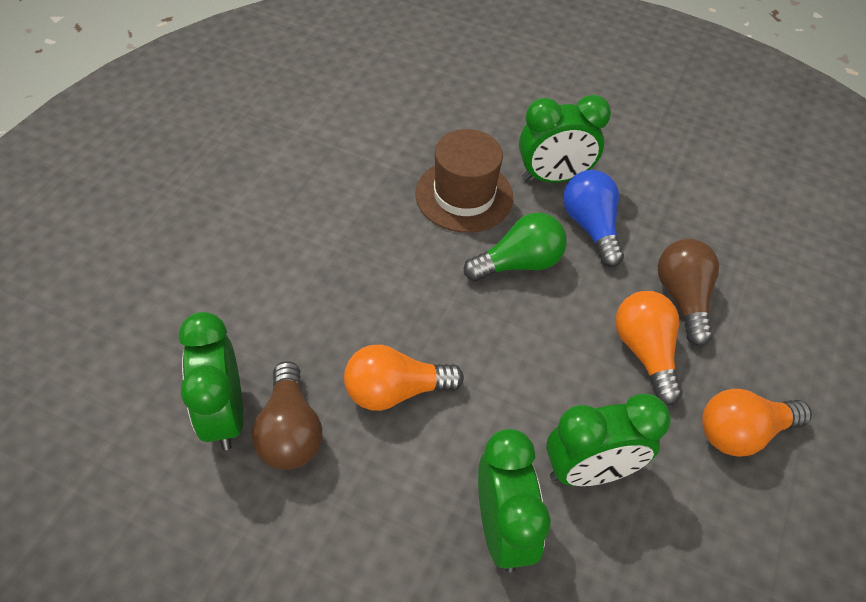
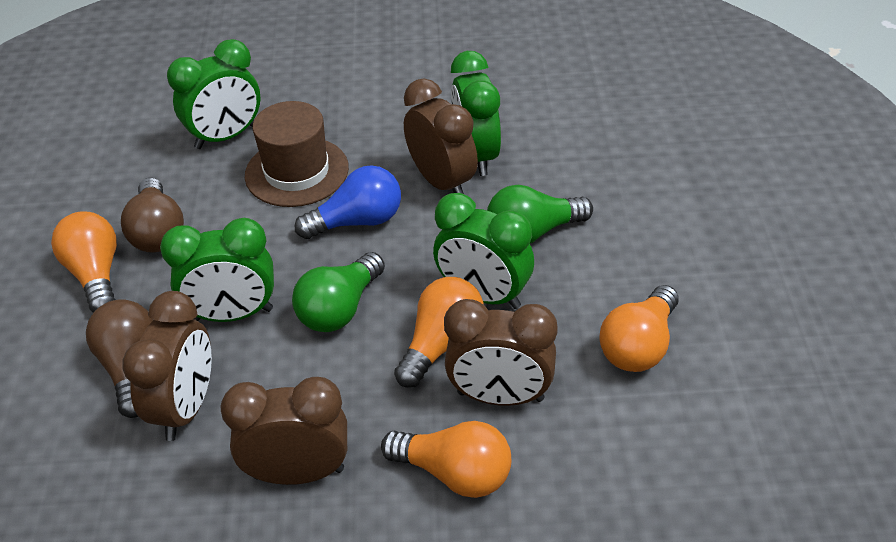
brown clock: 0 -> 4
green light bulb: 1 -> 2
orange light bulb: 3 -> 4

